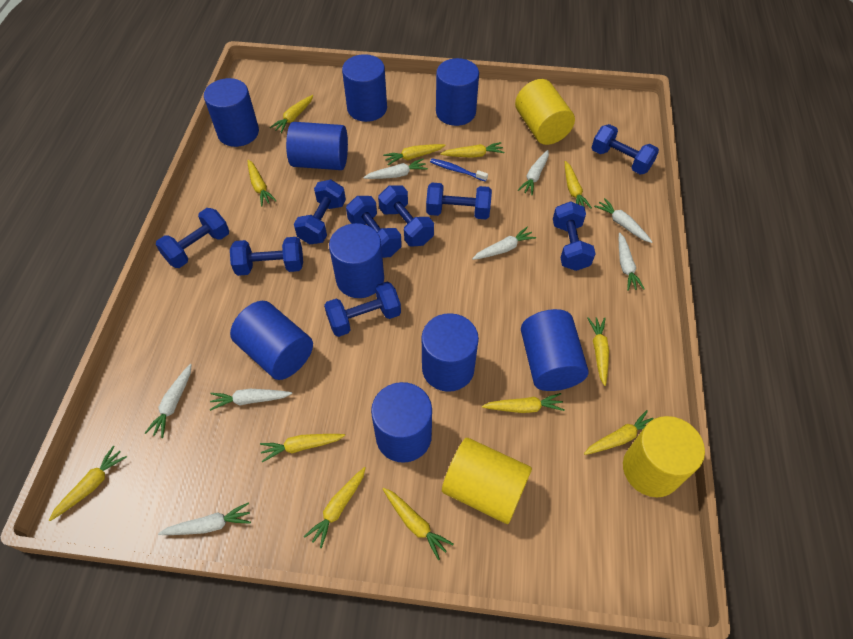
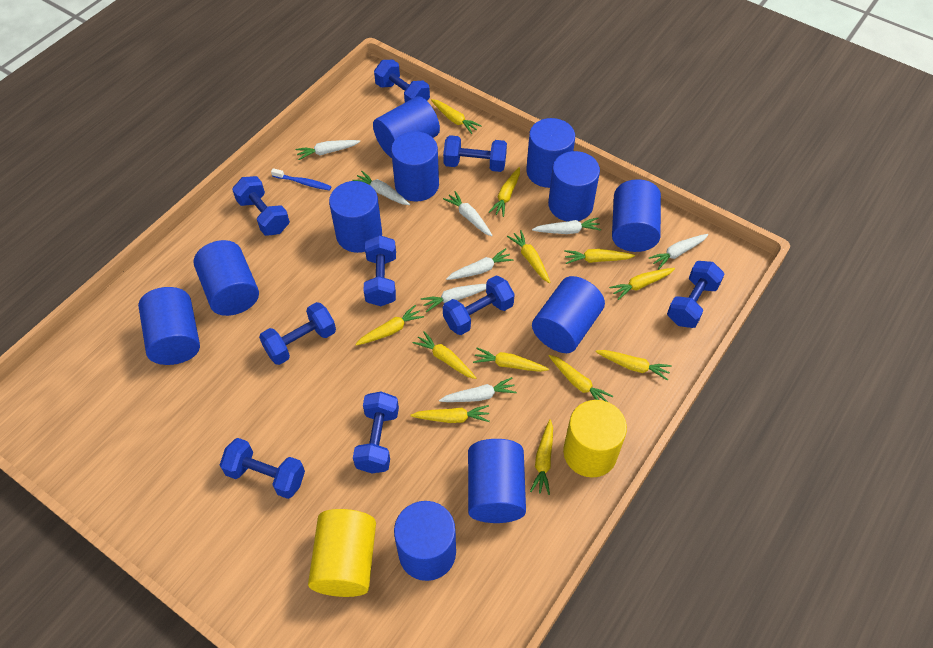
blue cylinder: 9 -> 11
yellow cylinder: 3 -> 2

